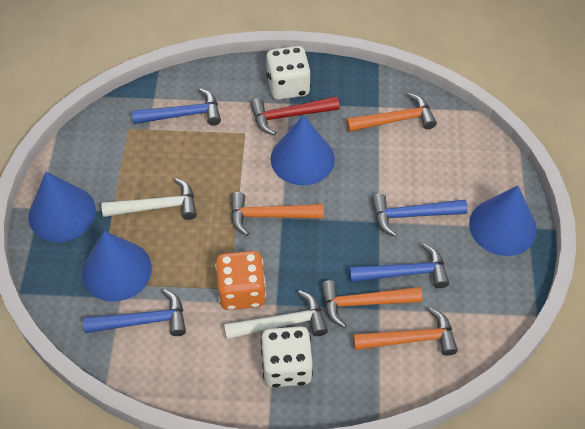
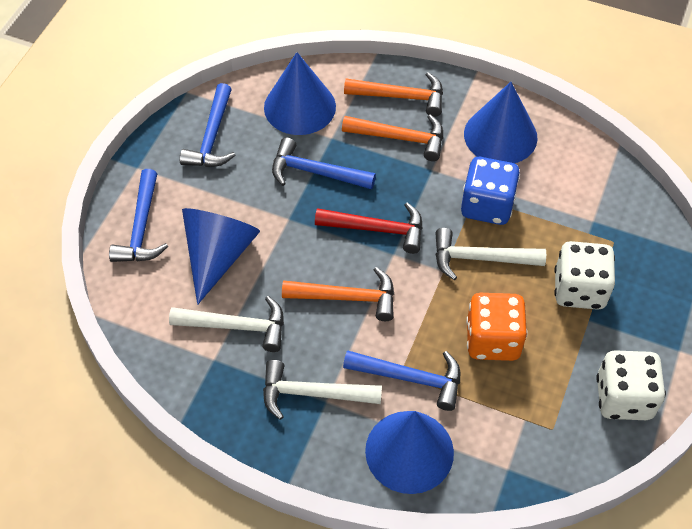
blue dice: 0 -> 1
orange hammer: 4 -> 3
white hammer: 2 -> 3

